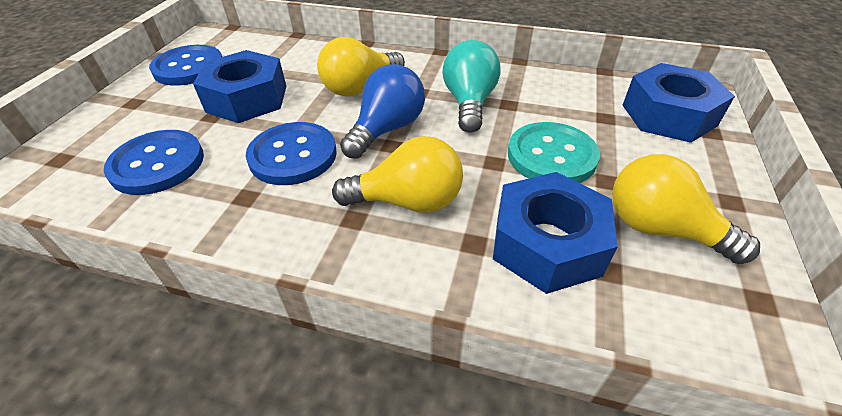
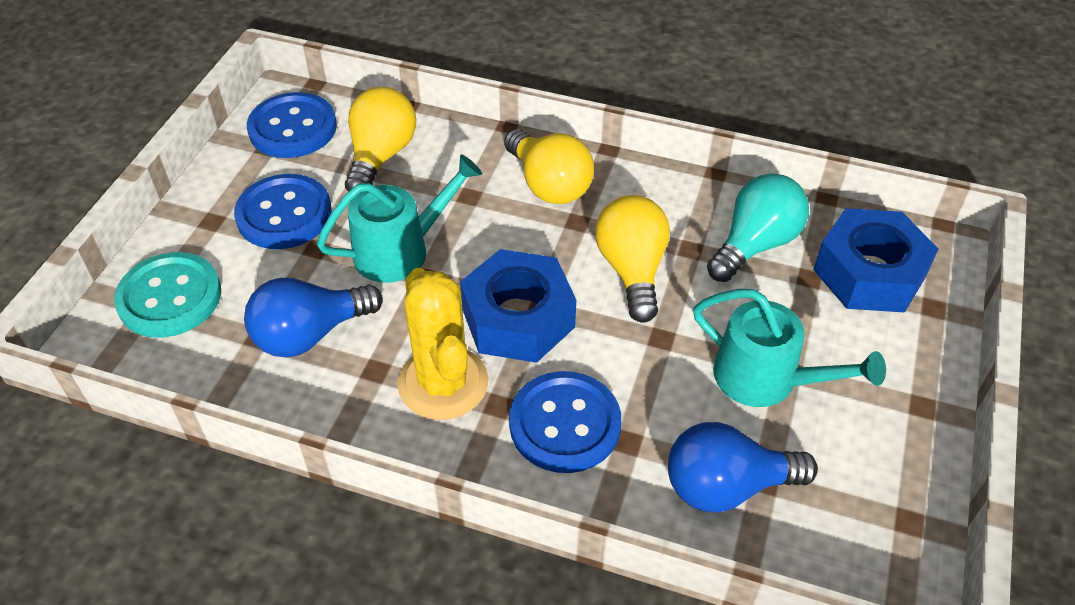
blue light bulb: 1 -> 2
blue nut: 3 -> 2
turquoise watering can: 0 -> 2
yellow cactus: 0 -> 1

